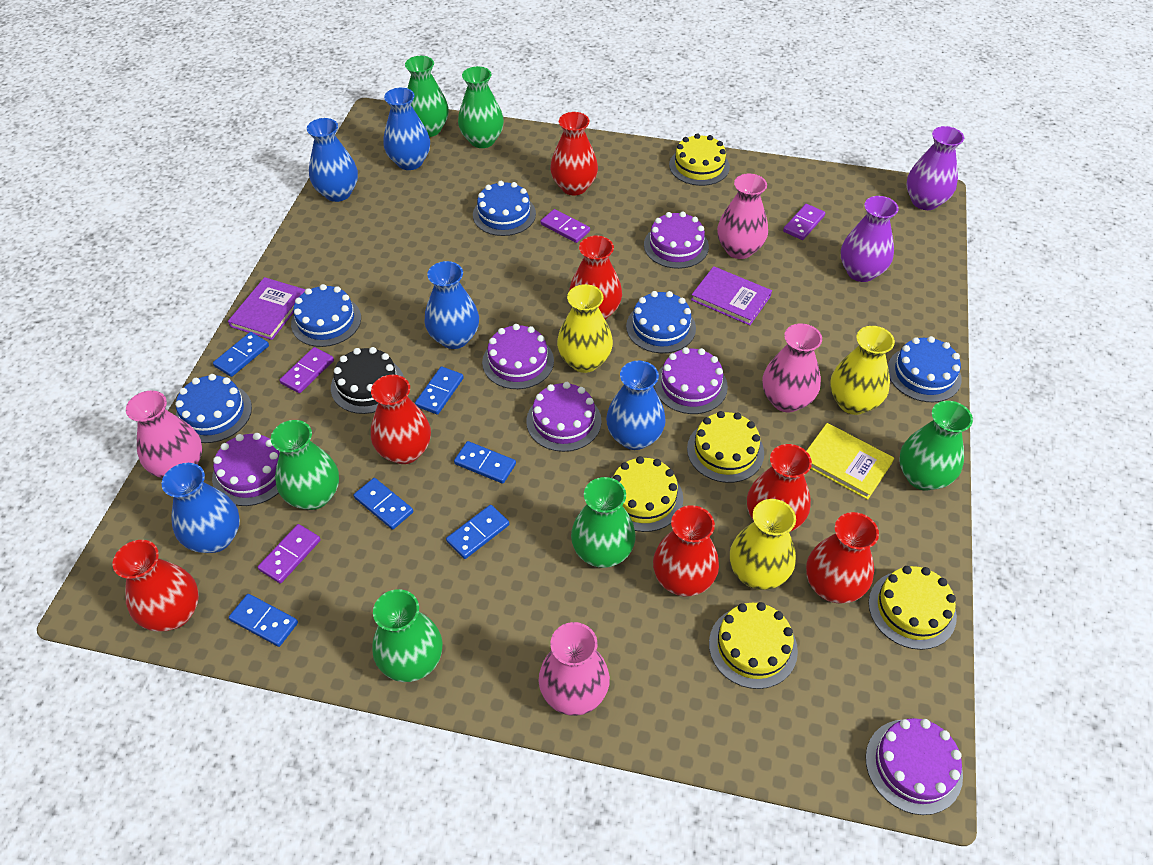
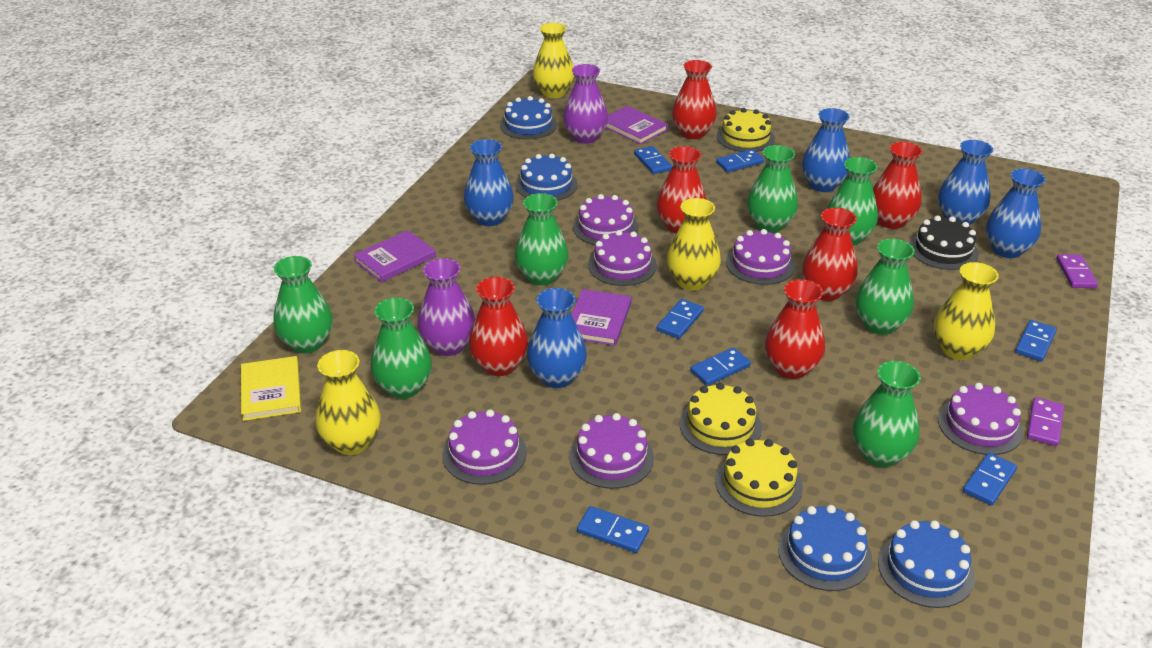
blue cake: 5 -> 4
blue domino: 6 -> 7
green vase: 6 -> 7
pink vase: 4 -> 0
purple book: 2 -> 3
purple domino: 4 -> 2
red vase: 7 -> 6
yellow cake: 5 -> 3
yellow vase: 3 -> 4

